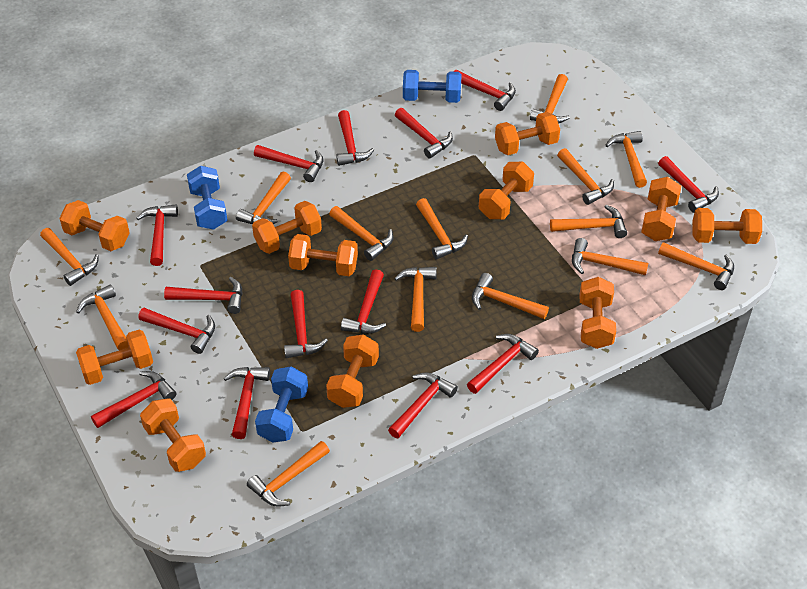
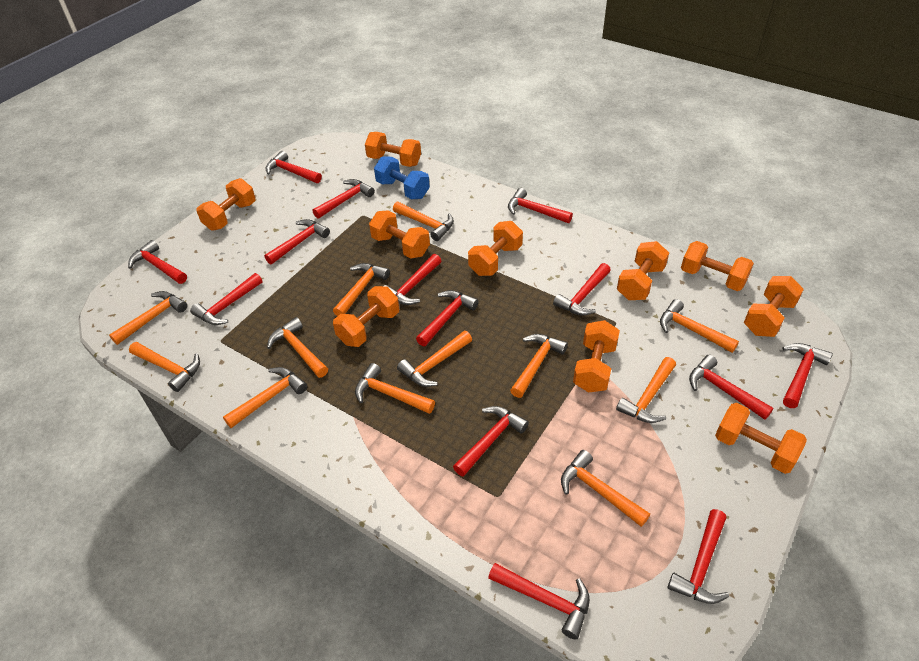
blue dumbbell: 3 -> 1
orange dumbbell: 11 -> 10
orange hammer: 14 -> 12

